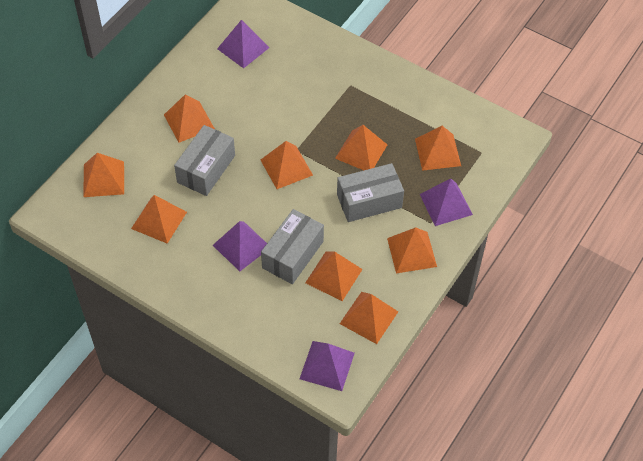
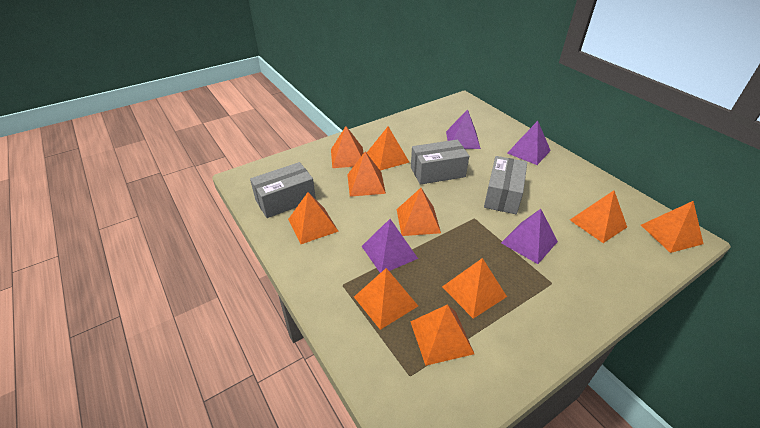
orange pyramid: 9 -> 10

